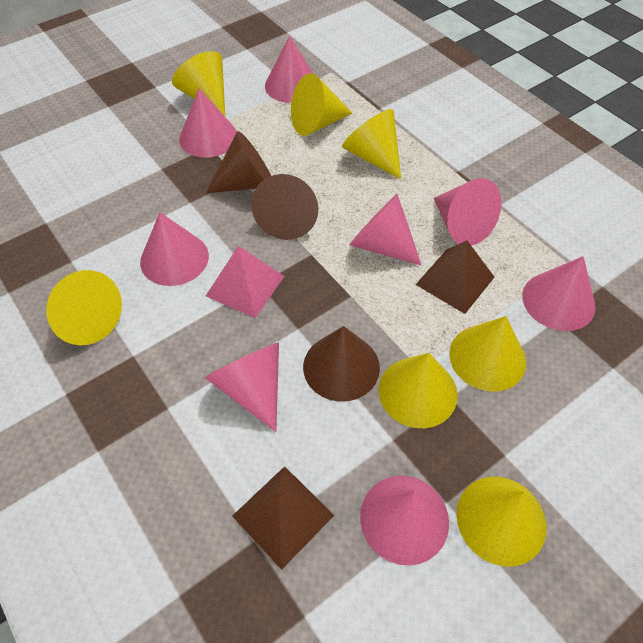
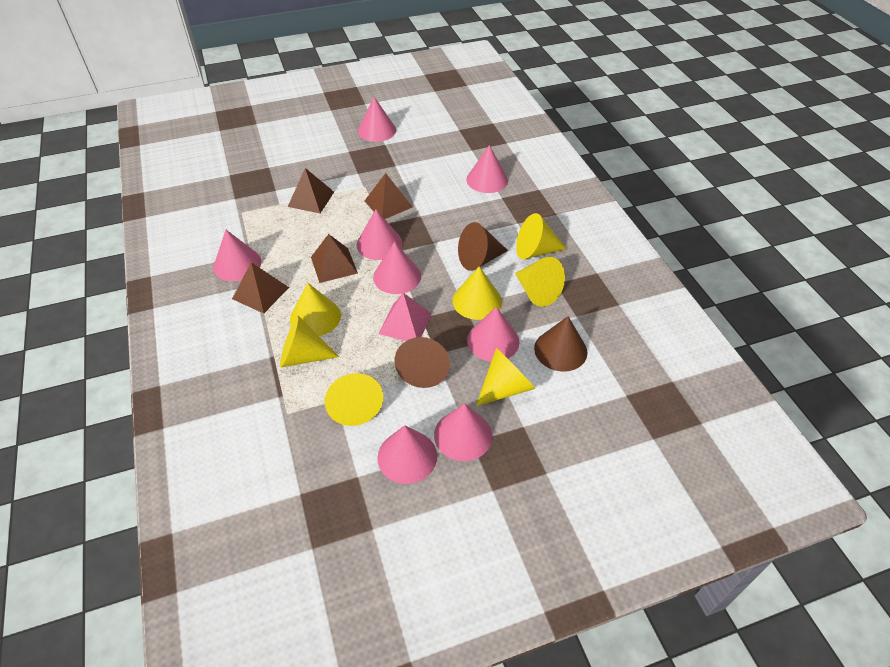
brown pyramid: 2 -> 4

